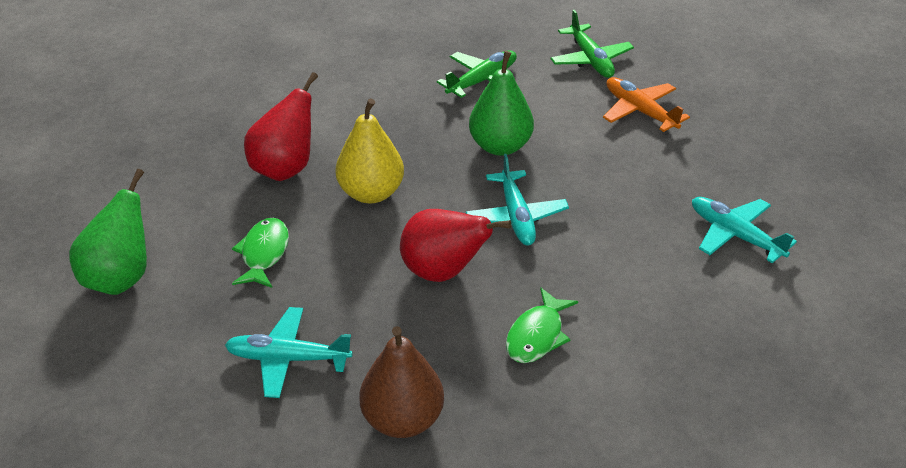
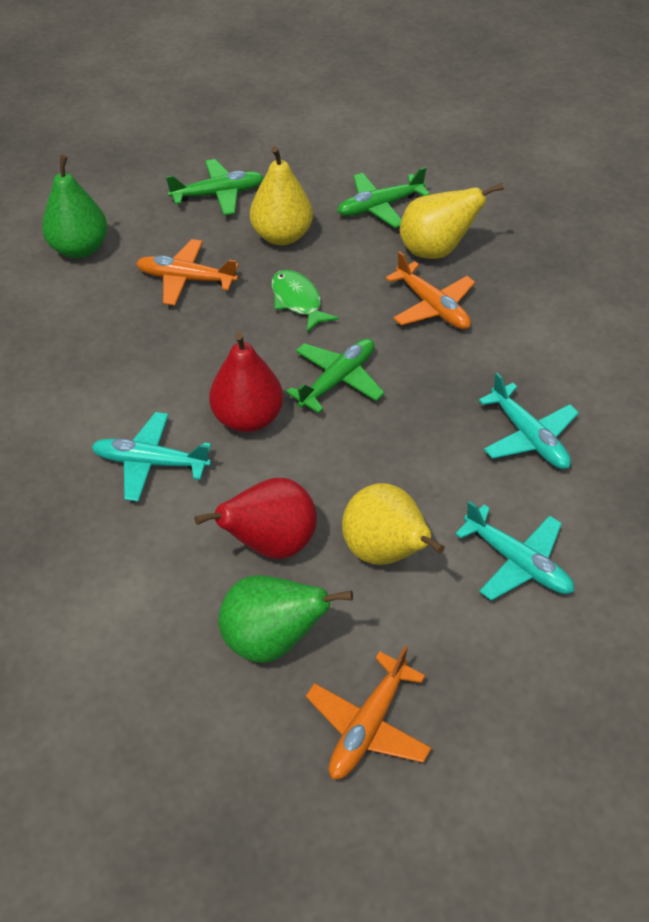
brown pear: 1 -> 0
green fish: 2 -> 1
green plane: 2 -> 3
orange plane: 1 -> 3
yellow pear: 1 -> 3

